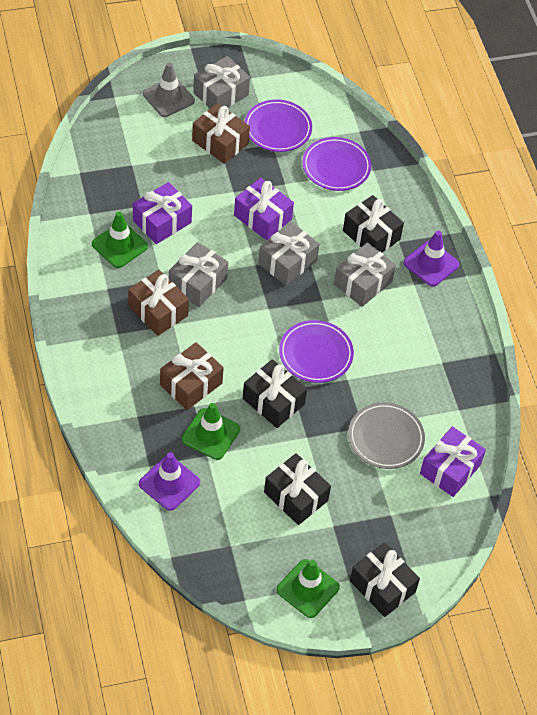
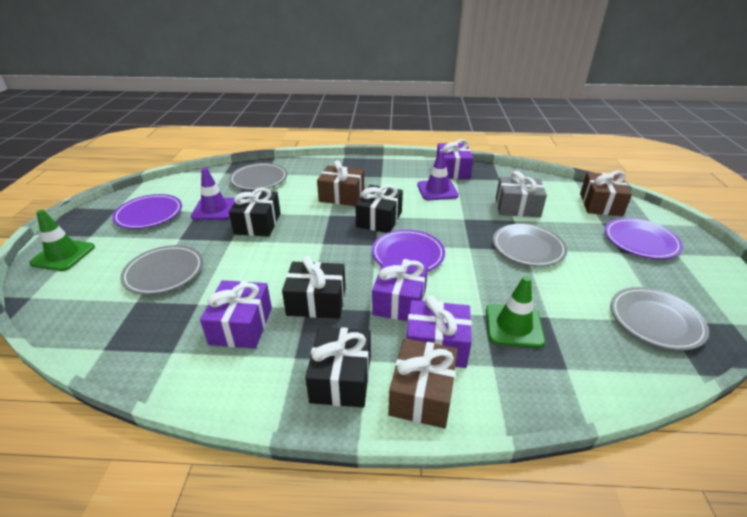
green traffic cone: 3 -> 2
grey gift: 4 -> 1
grey plate: 1 -> 4
grey traffic cone: 1 -> 0
purple gift: 3 -> 4

